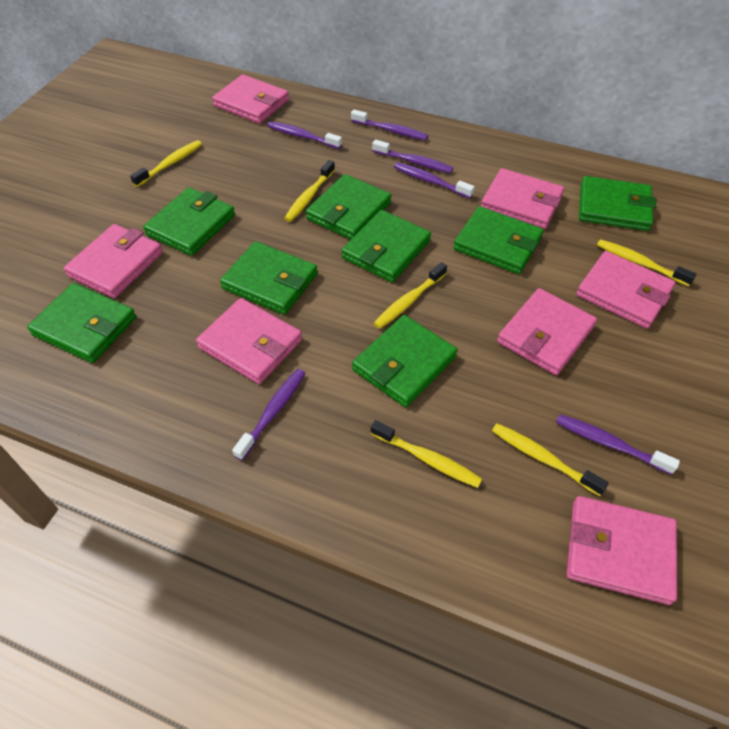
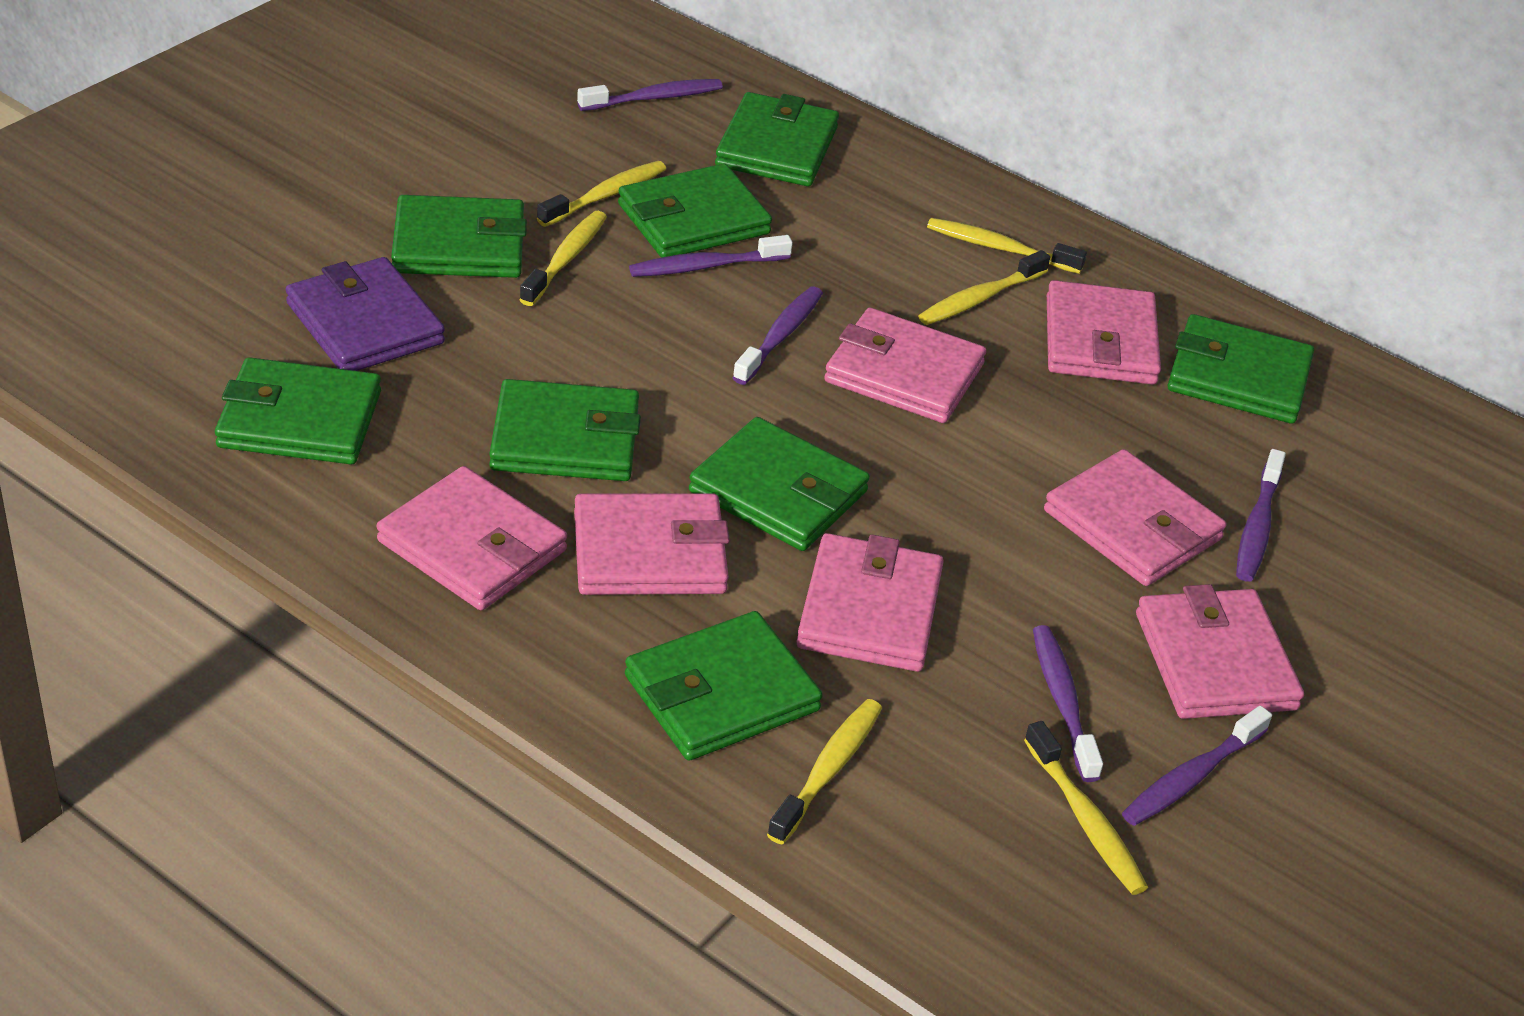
purple wallet: 0 -> 1

